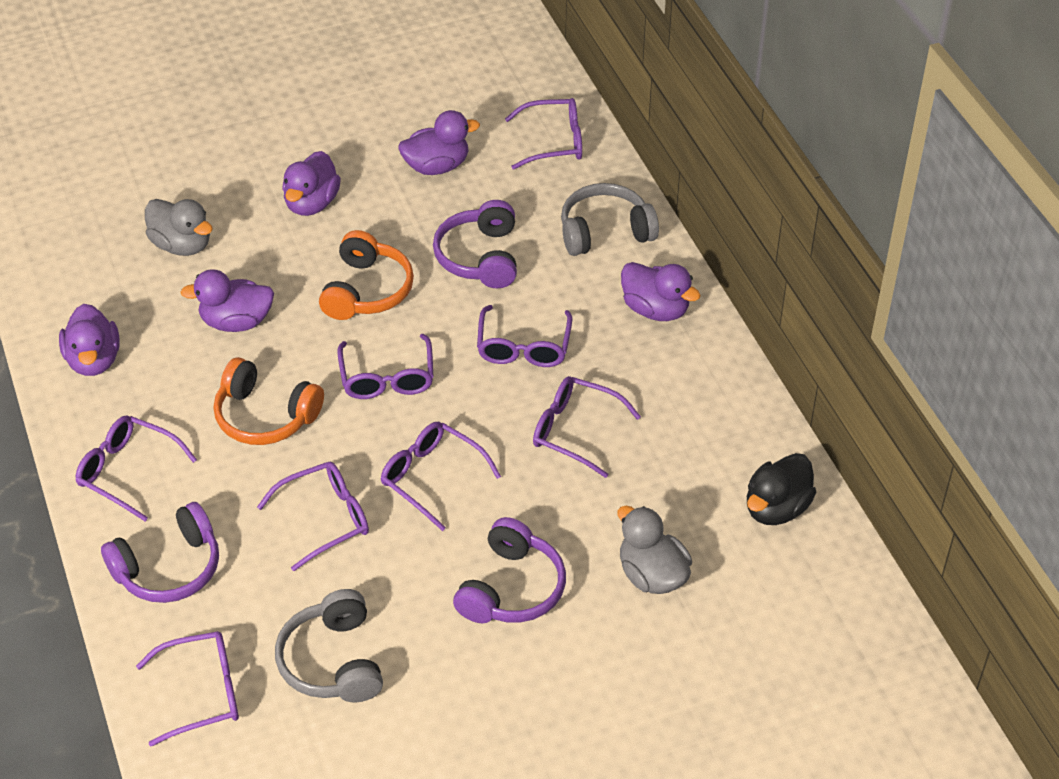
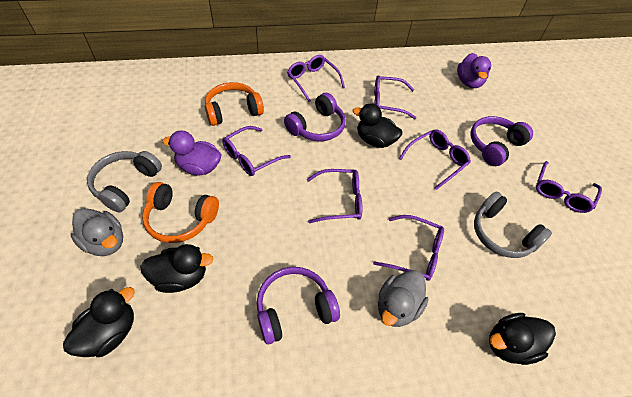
black duck: 1 -> 4
purple duck: 5 -> 2
purple glasses: 8 -> 7

